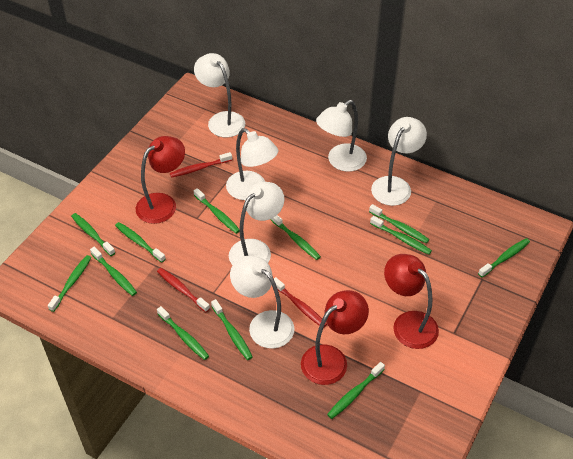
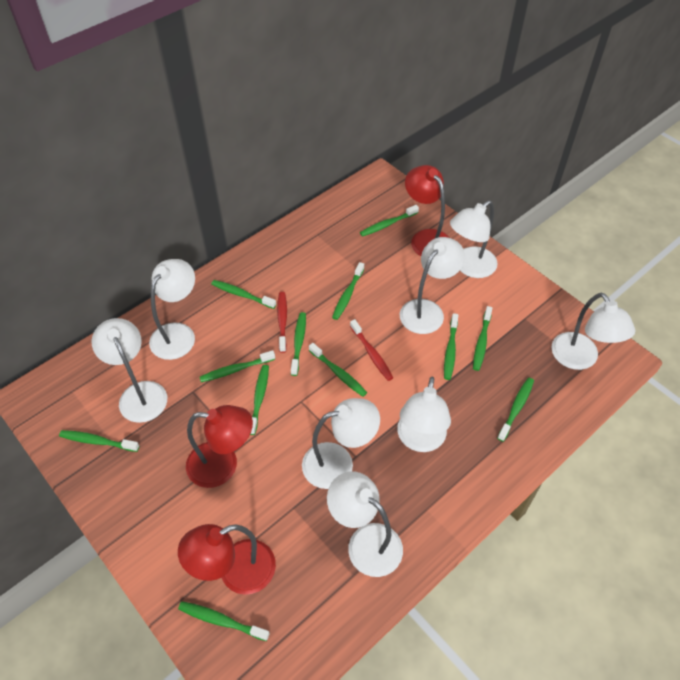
red toothbrush: 3 -> 2
white lamp: 6 -> 8

